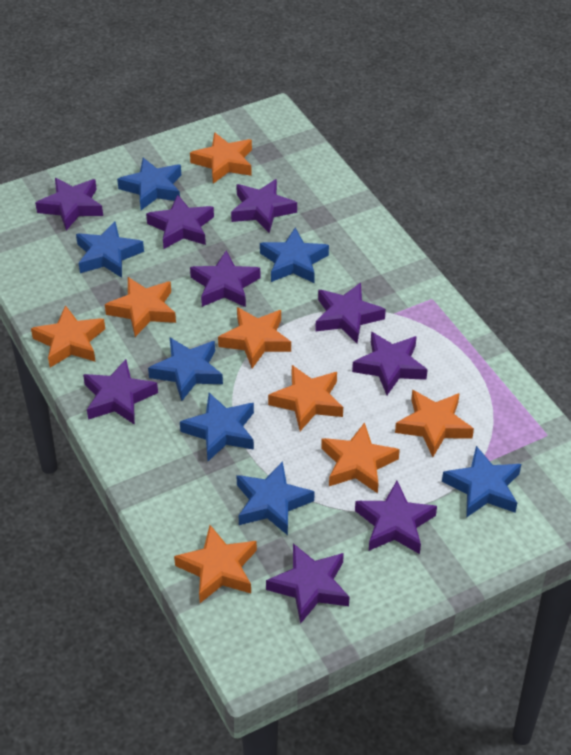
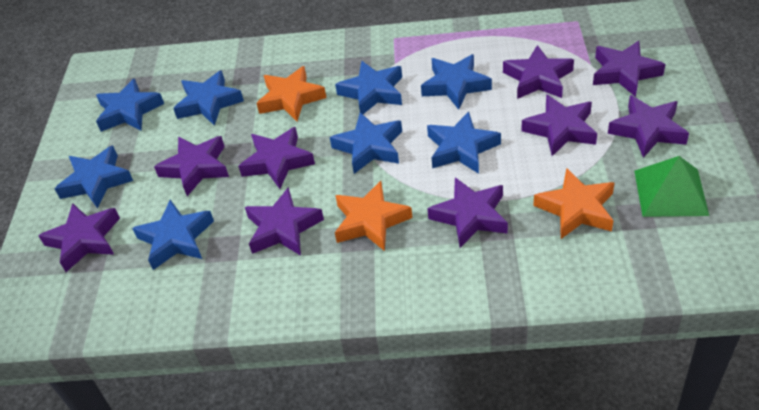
blue star: 7 -> 8
green pyramid: 0 -> 1
orange star: 8 -> 3

